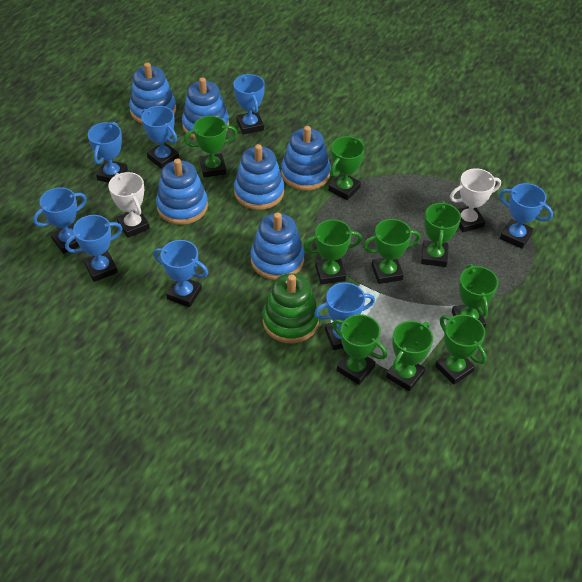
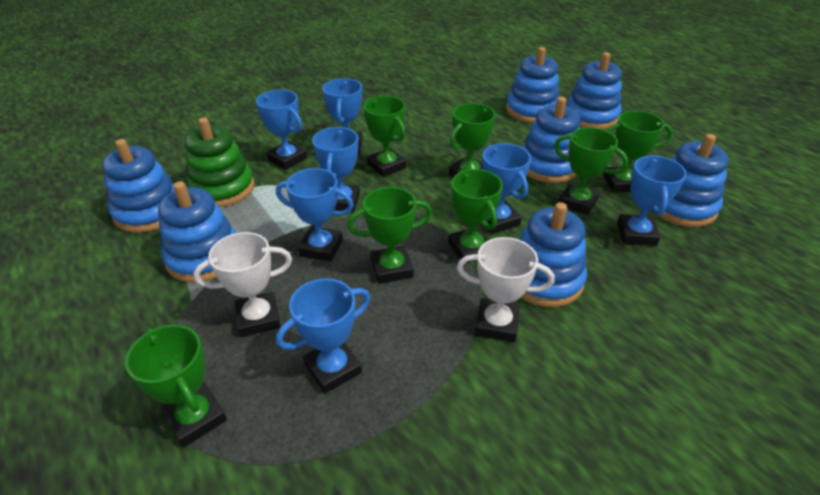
blue stacking toy: 6 -> 7
blue trophy: 8 -> 7
green trophy: 9 -> 7

